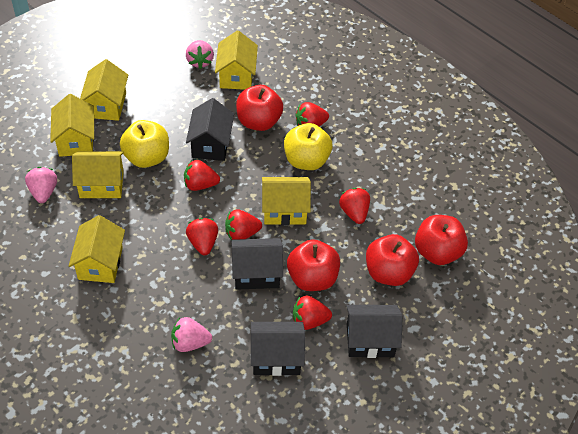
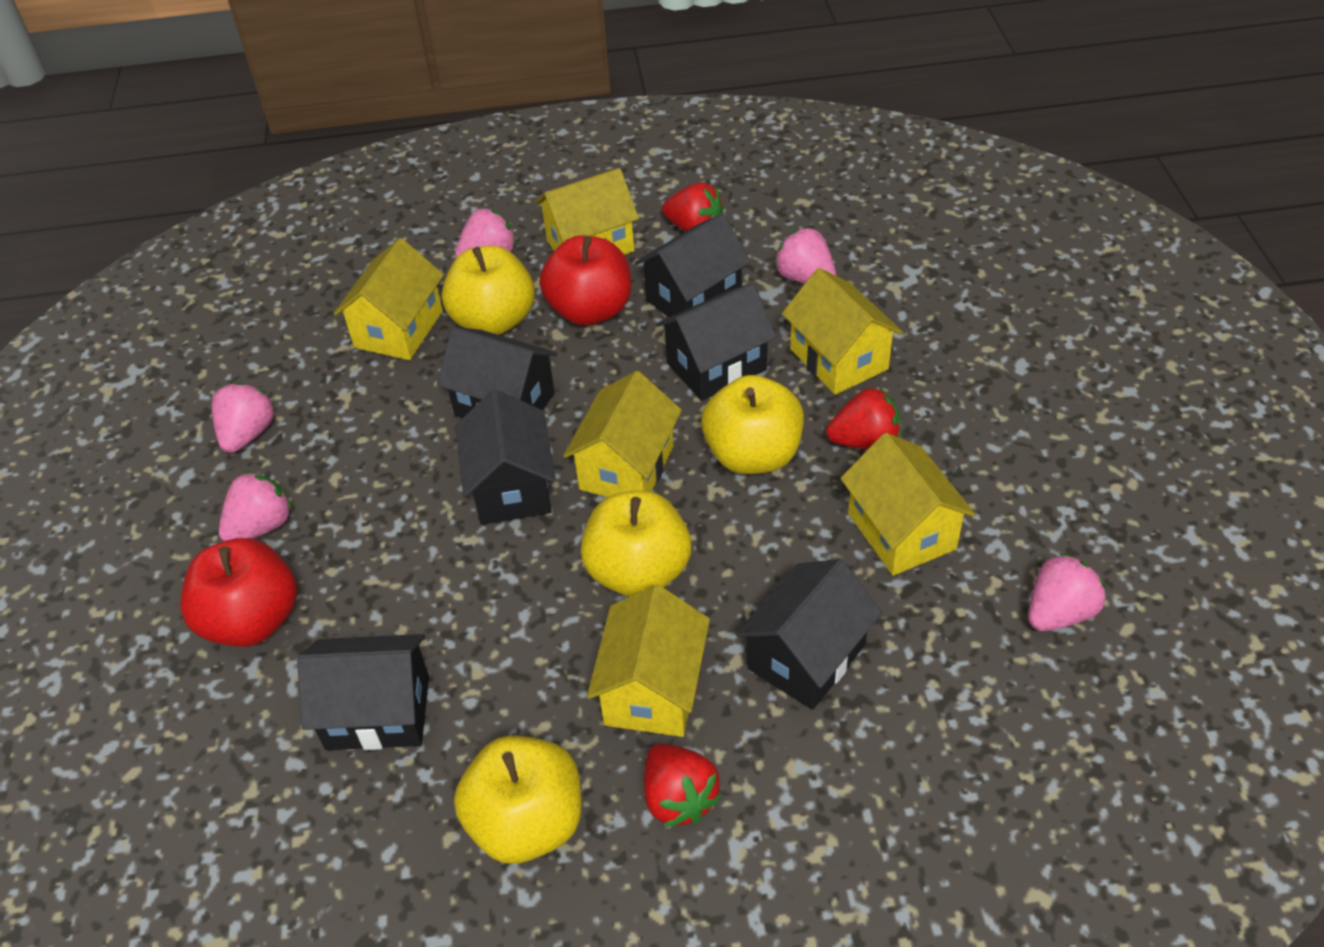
black house: 4 -> 6
pink strawberry: 3 -> 5
red apple: 4 -> 2
red strawberry: 6 -> 3
yellow apple: 2 -> 4

